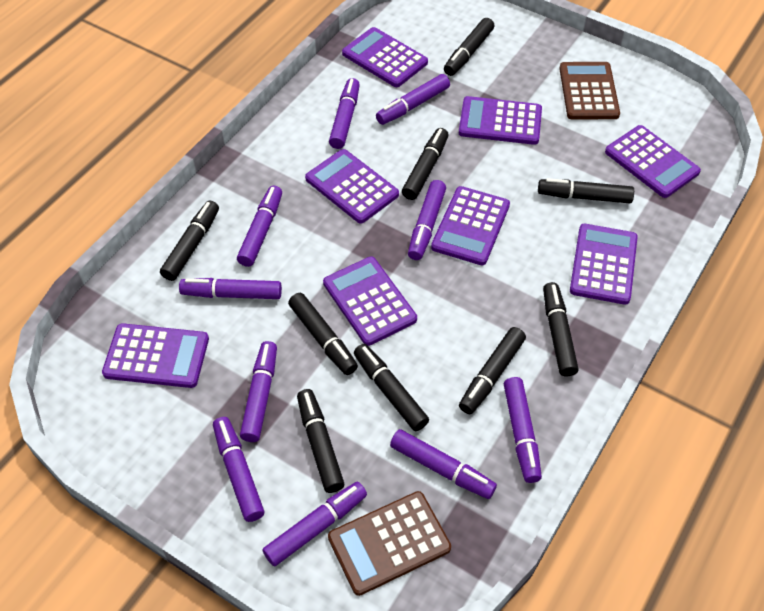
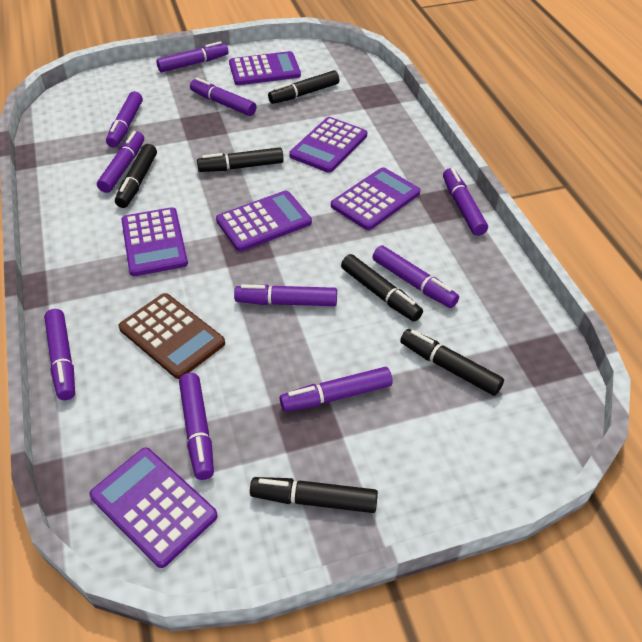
black marker: 9 -> 6
brown calculator: 2 -> 1
purple calculator: 8 -> 6

